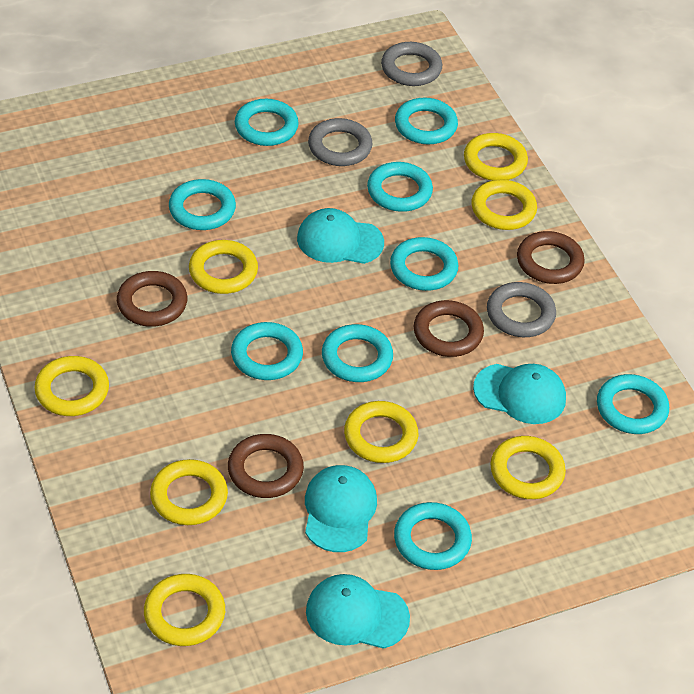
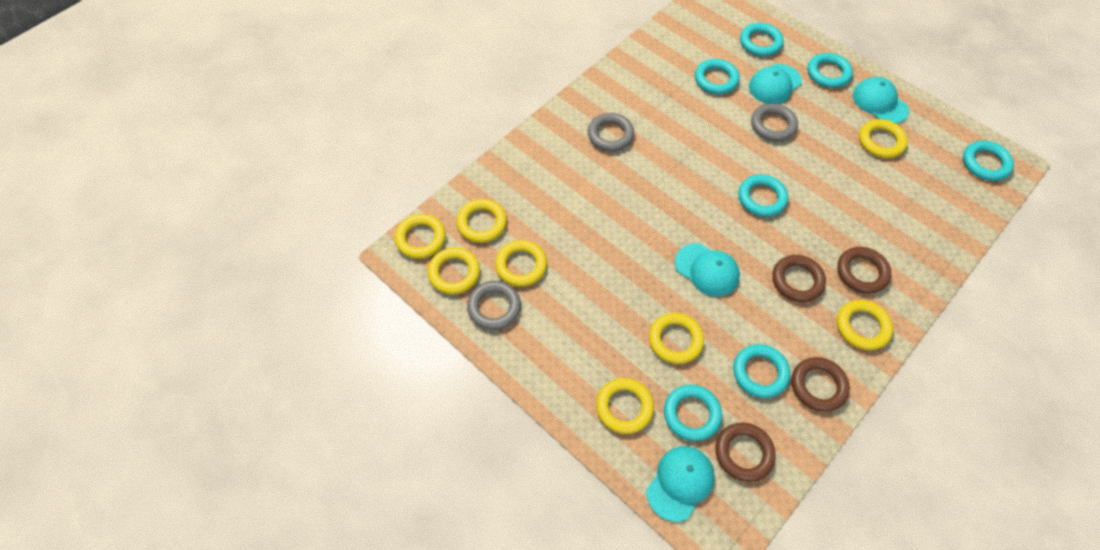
turquoise ring: 9 -> 7

